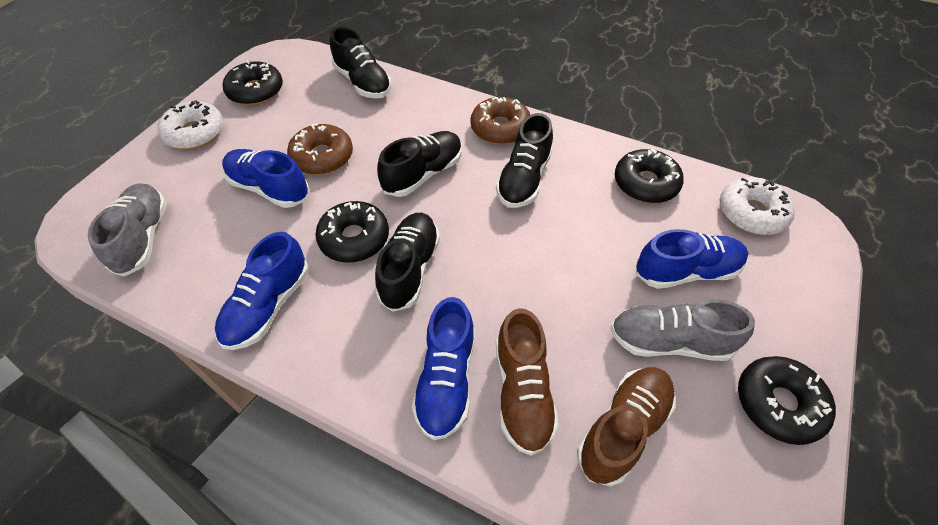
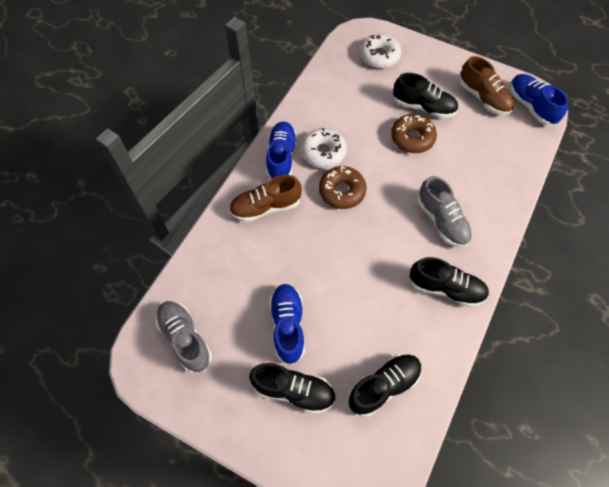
black donut: 4 -> 0
blue shoe: 4 -> 3

